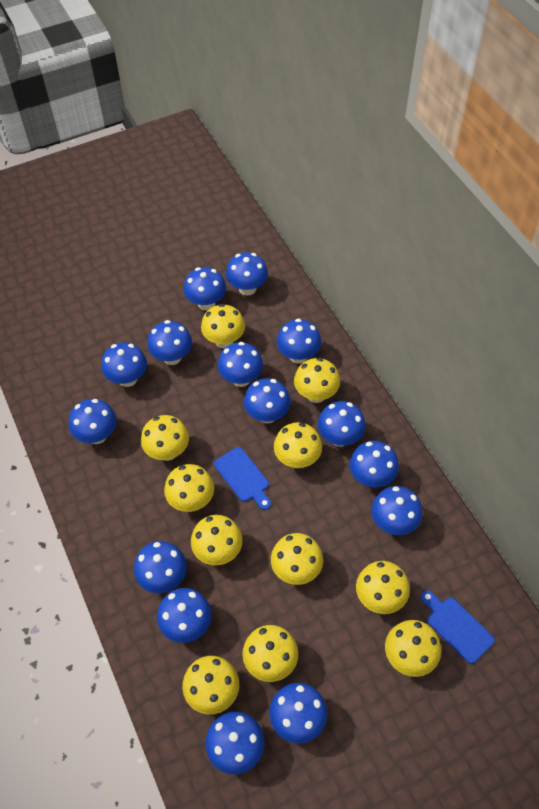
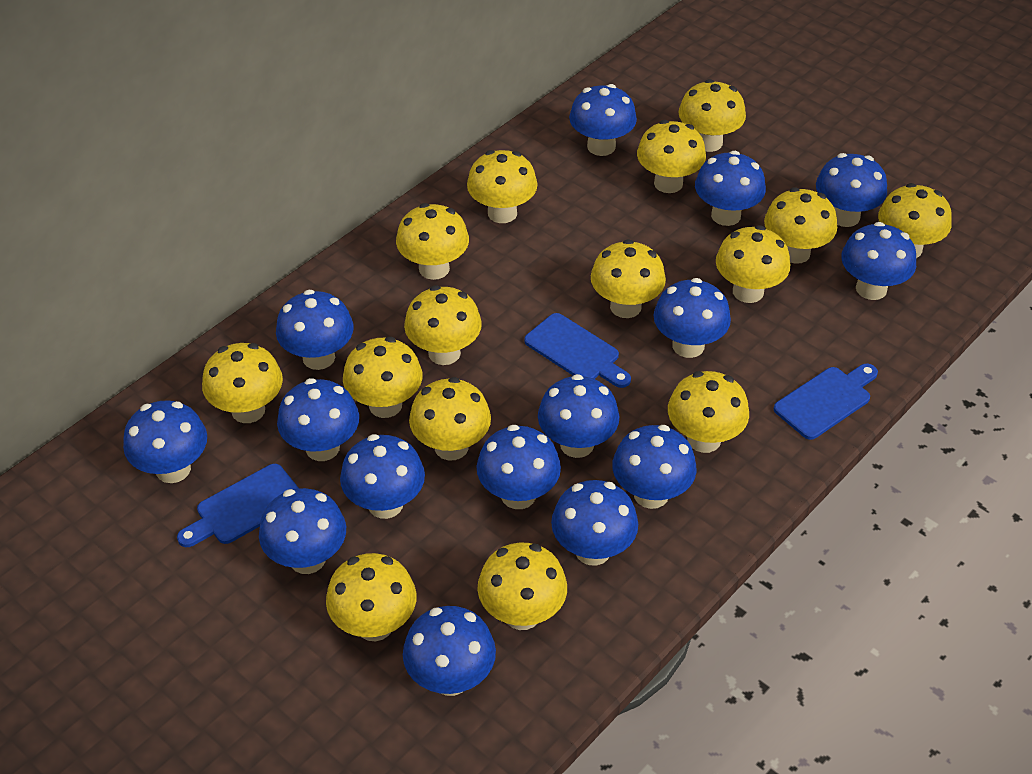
blue cutting board: 2 -> 3
yellow mushroom: 11 -> 15

